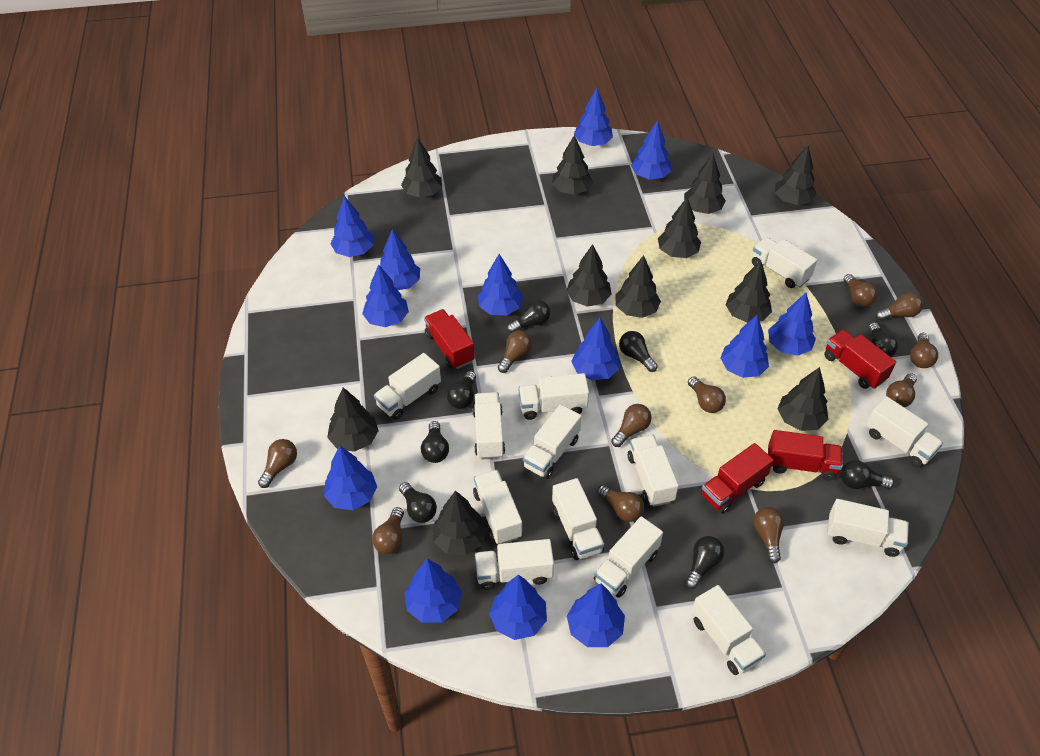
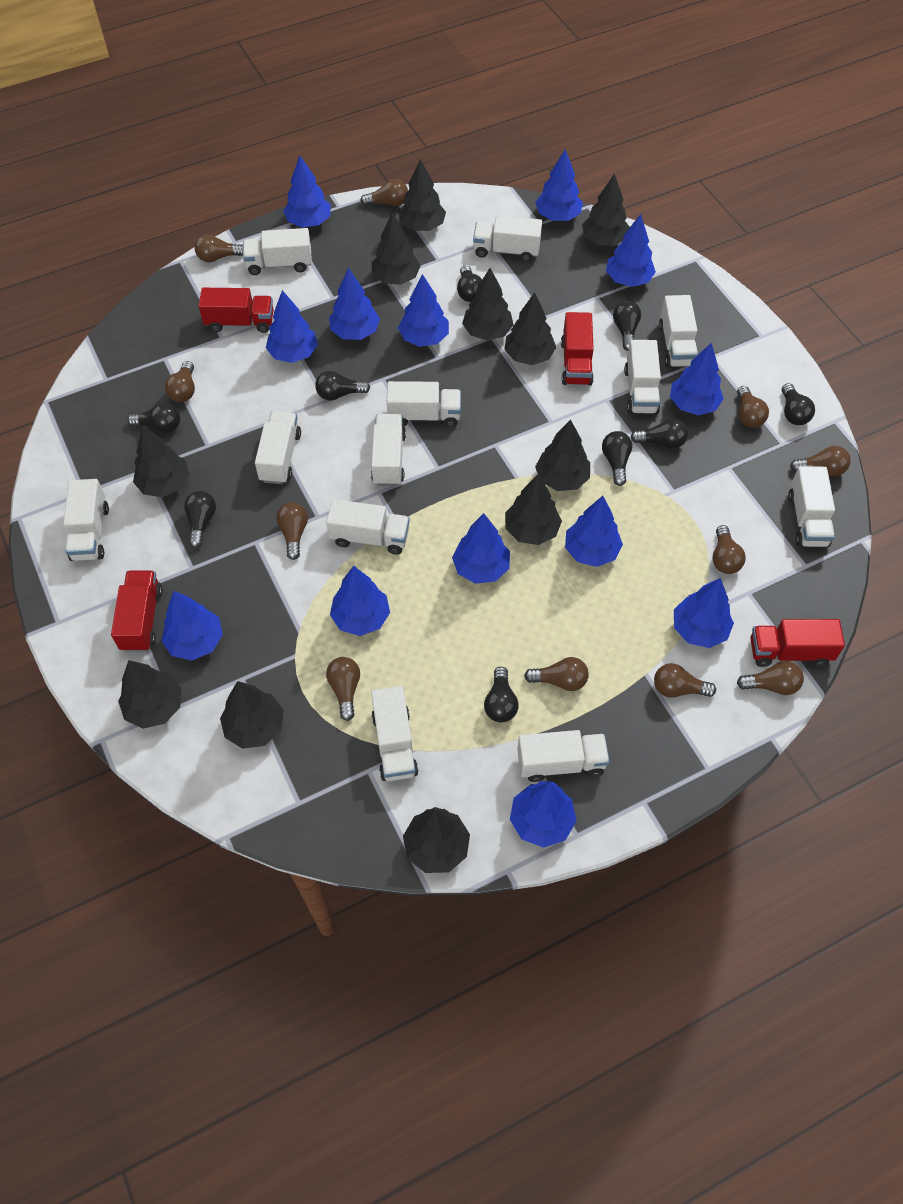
black light bulb: 8 -> 9
white truck: 13 -> 12

